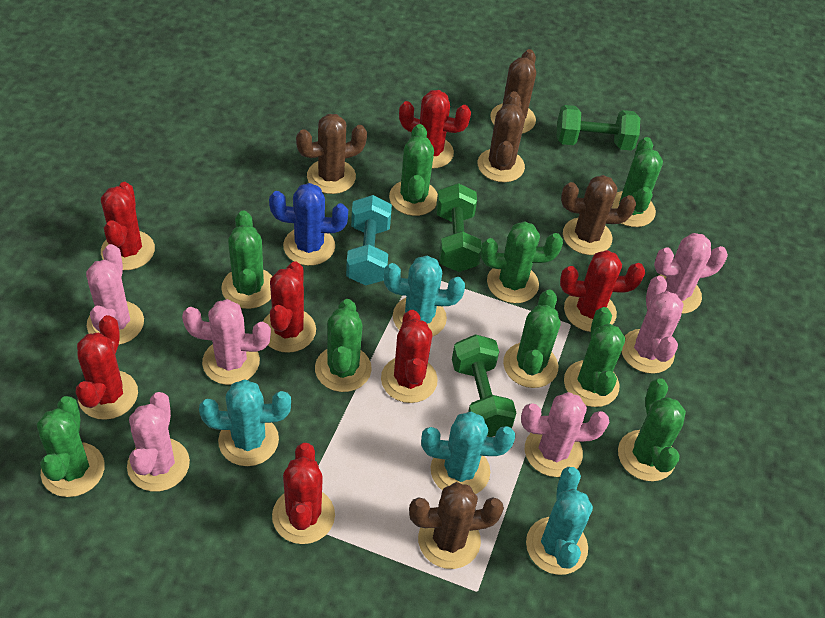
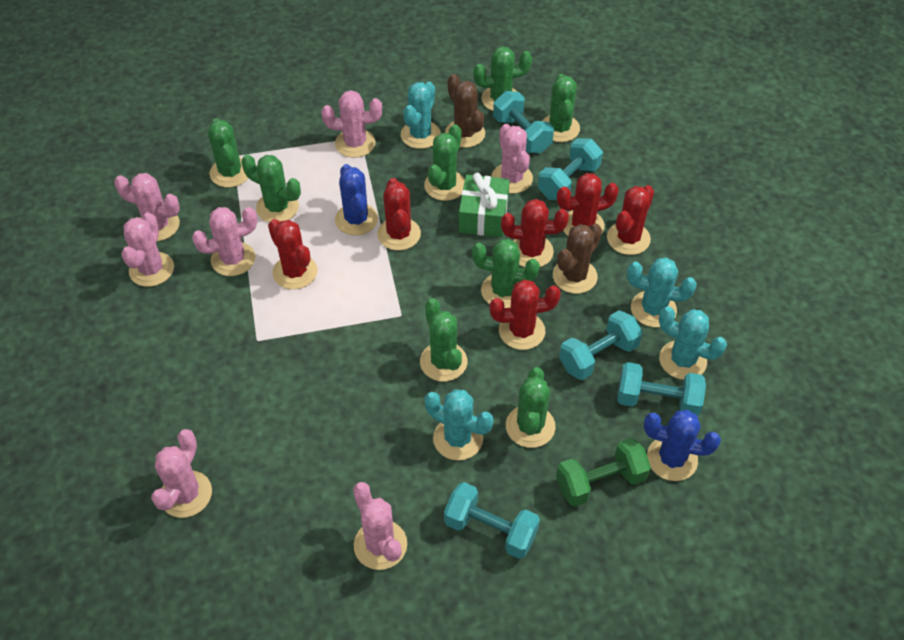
blue cactus: 1 -> 2
brown cactus: 5 -> 2
green cactus: 9 -> 8
green dumbbell: 3 -> 1
green gift: 0 -> 1
pink cactus: 6 -> 7
red cactus: 7 -> 6
turquoise dumbbell: 1 -> 5

